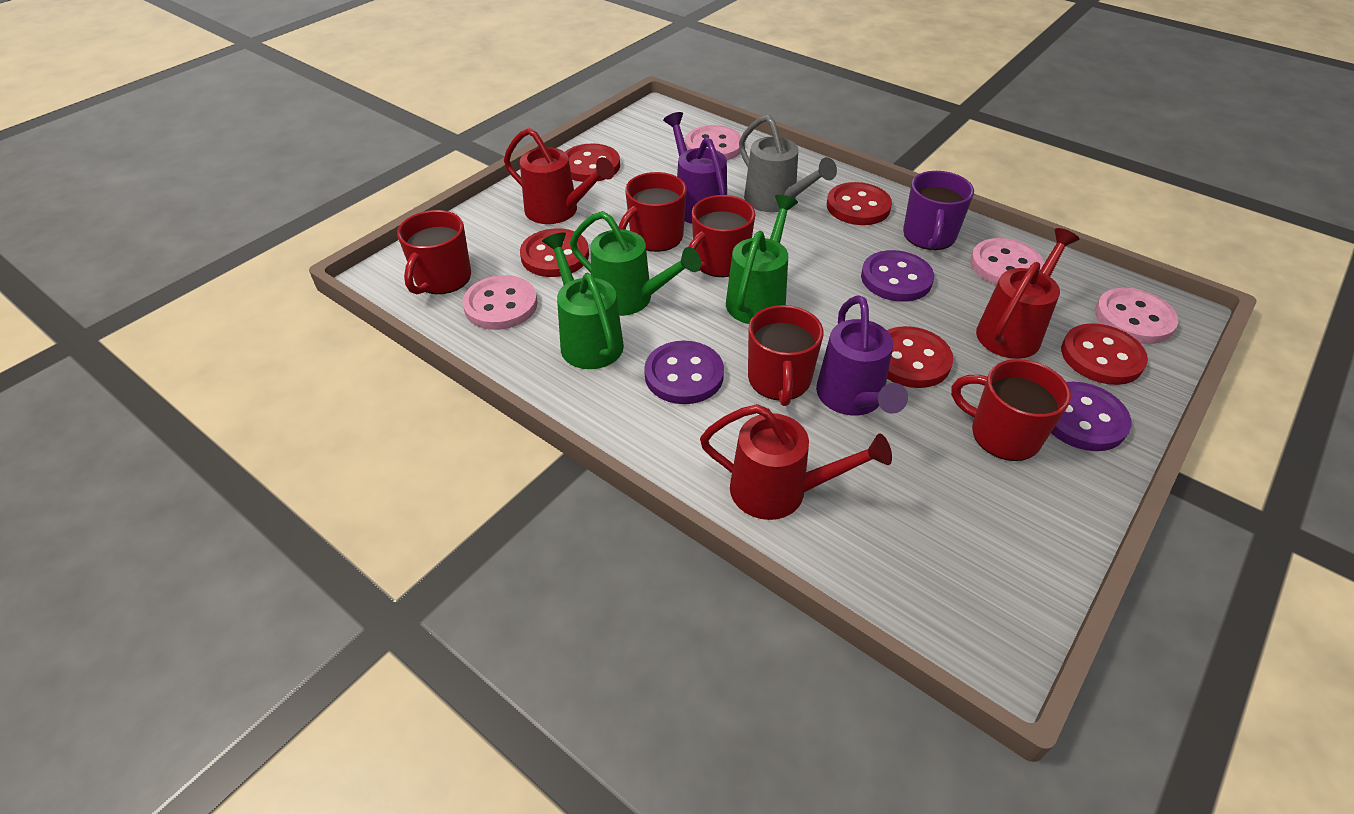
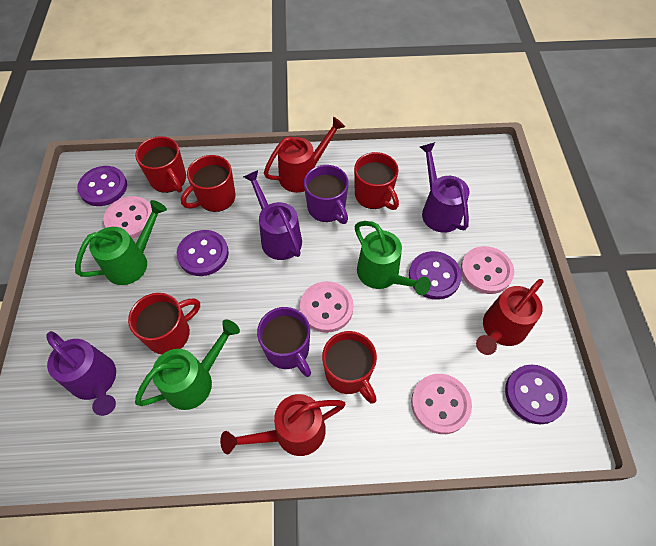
grey watering can: 1 -> 0
purple button: 3 -> 4
purple mug: 1 -> 2
purple watering can: 2 -> 3
red button: 5 -> 0

